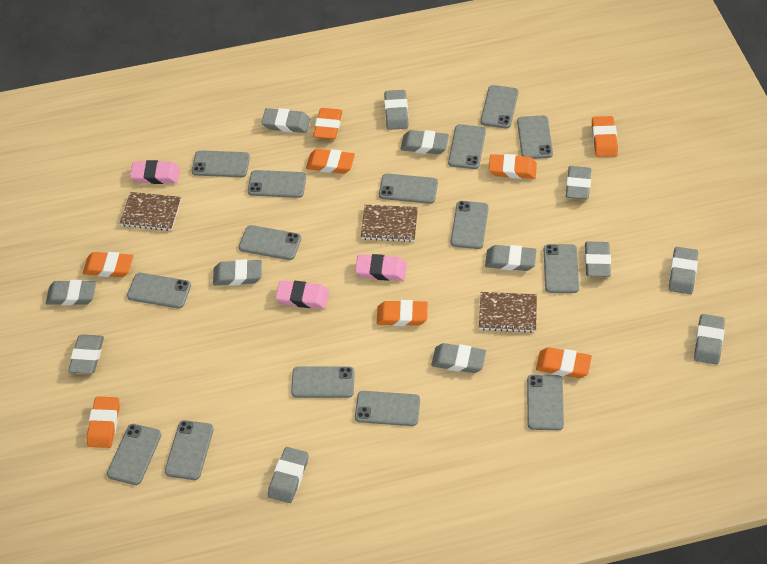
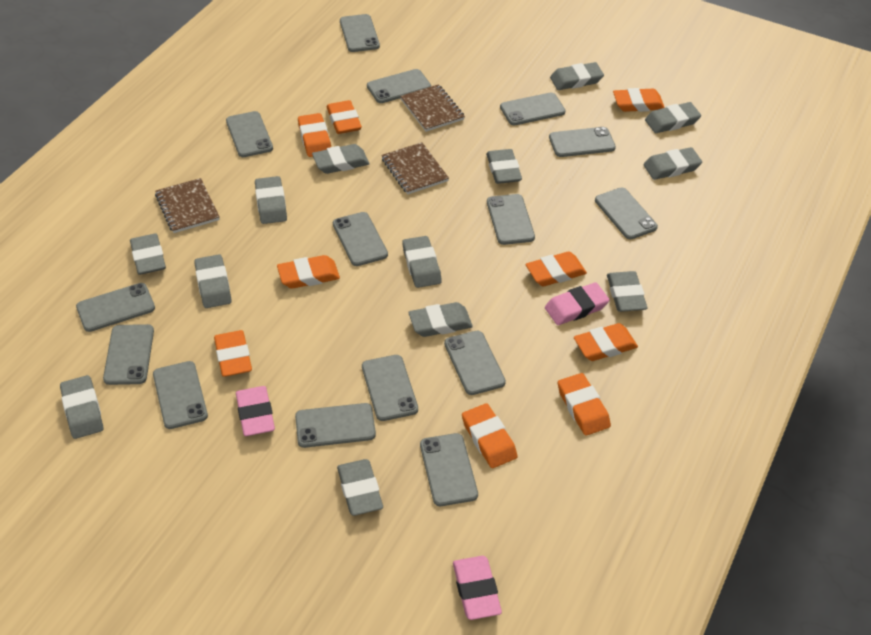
orange eraser: 8 -> 9

